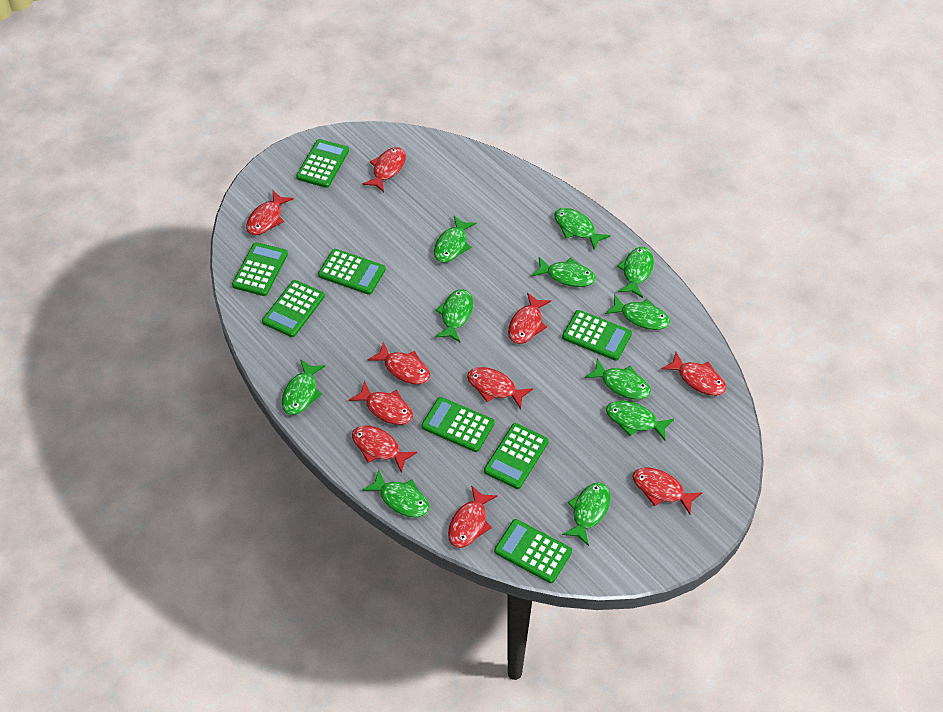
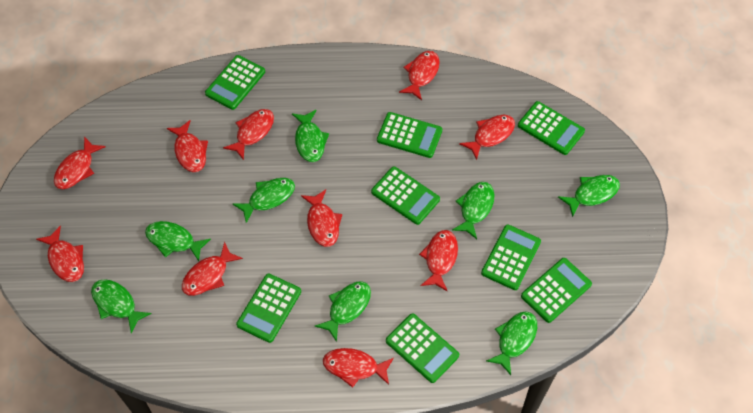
green fish: 11 -> 8

